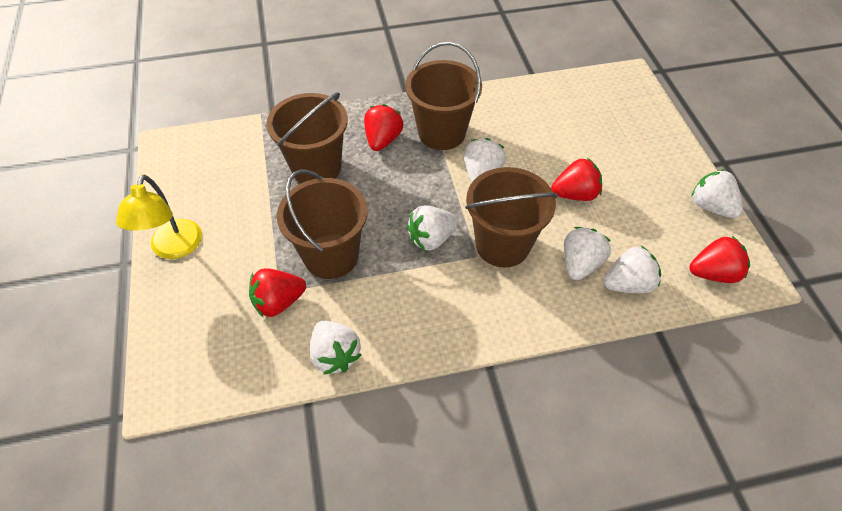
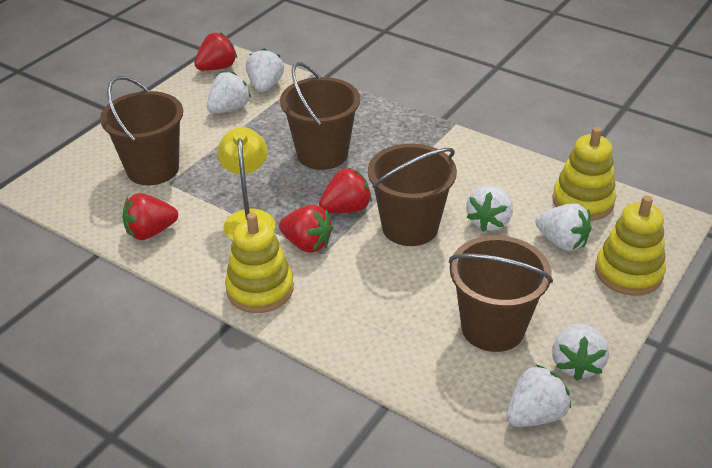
yellow stacking toy: 0 -> 3

